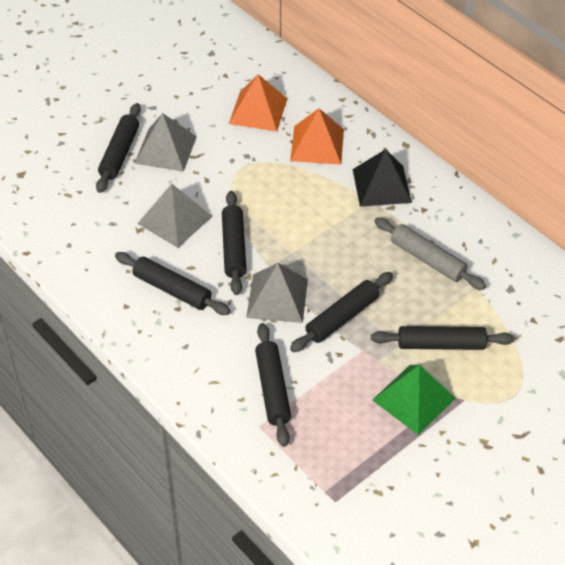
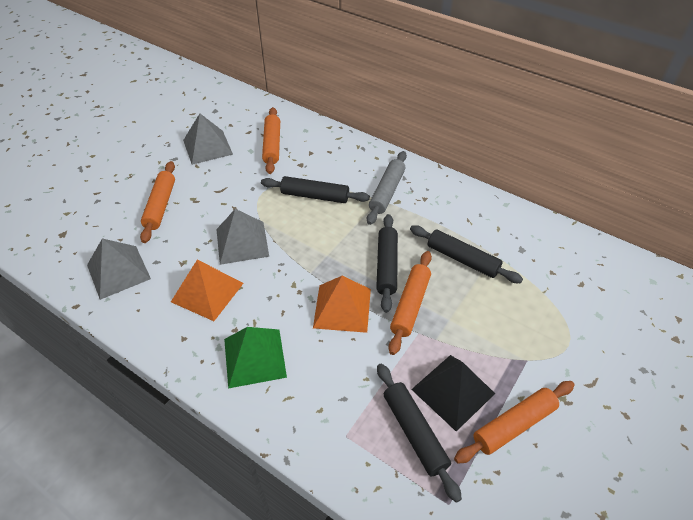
black rolling pin: 6 -> 4
orange rolling pin: 0 -> 4

